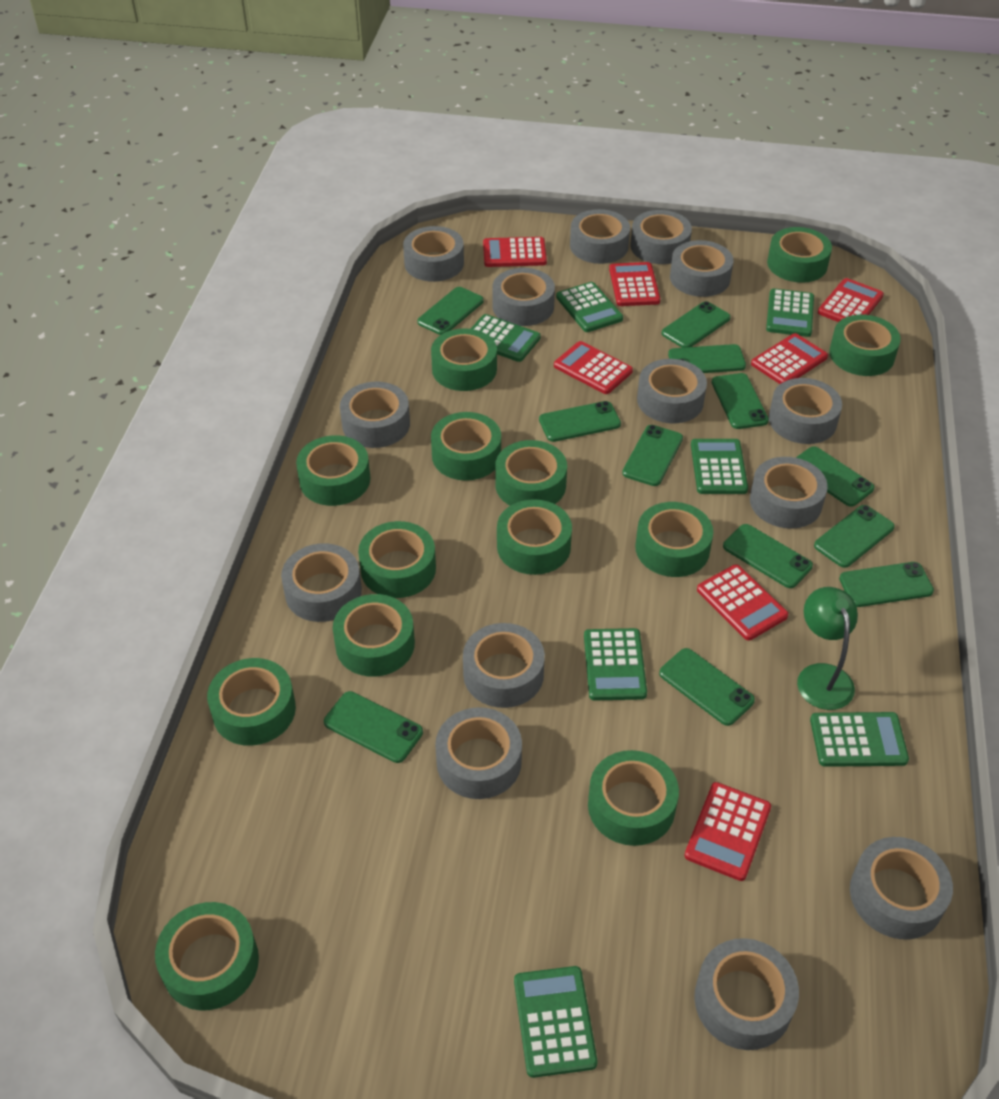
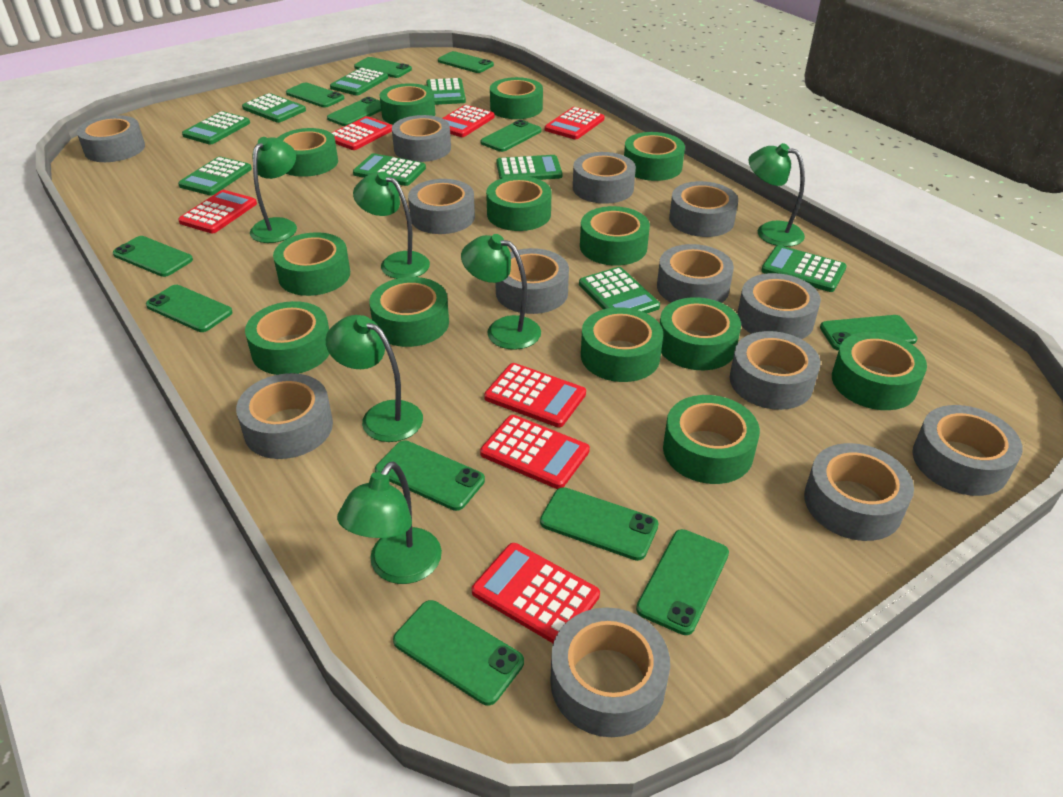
green calculator: 7 -> 9
green lamp: 1 -> 6
grey tape: 14 -> 13

